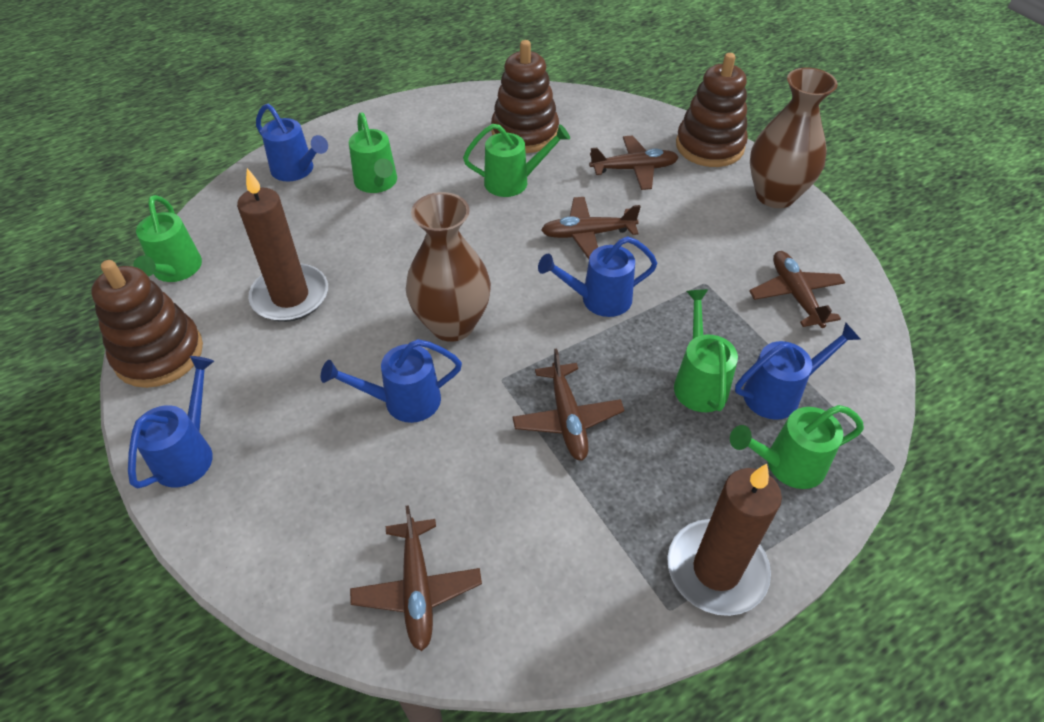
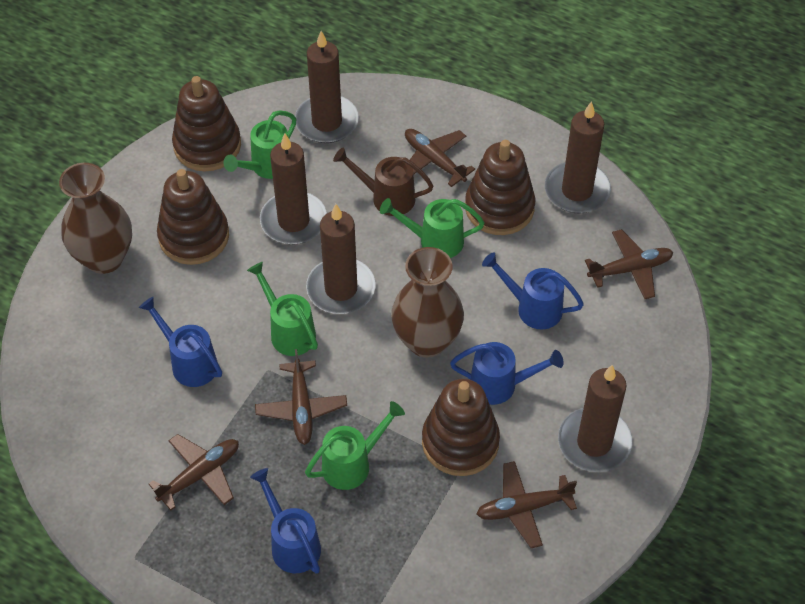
blue watering can: 5 -> 4
brown candle: 2 -> 5
brown stacking toy: 3 -> 4
brown watering can: 0 -> 1
green watering can: 5 -> 4

